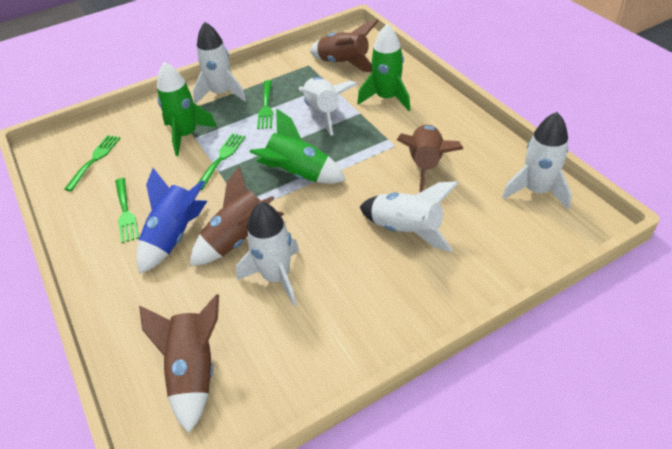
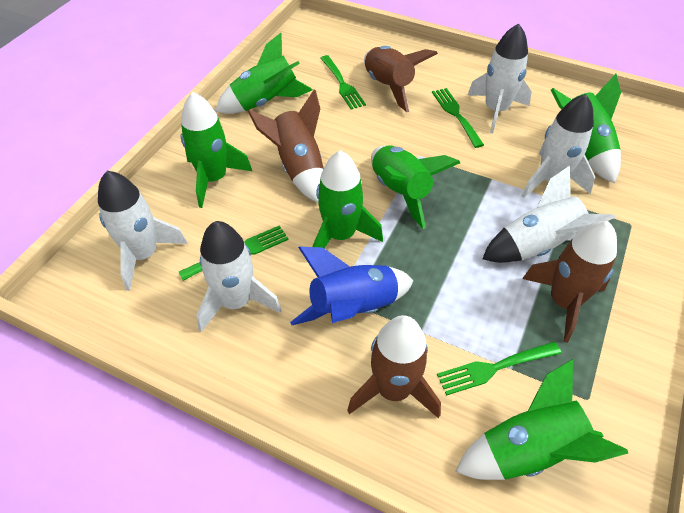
green rocket: 3 -> 6

